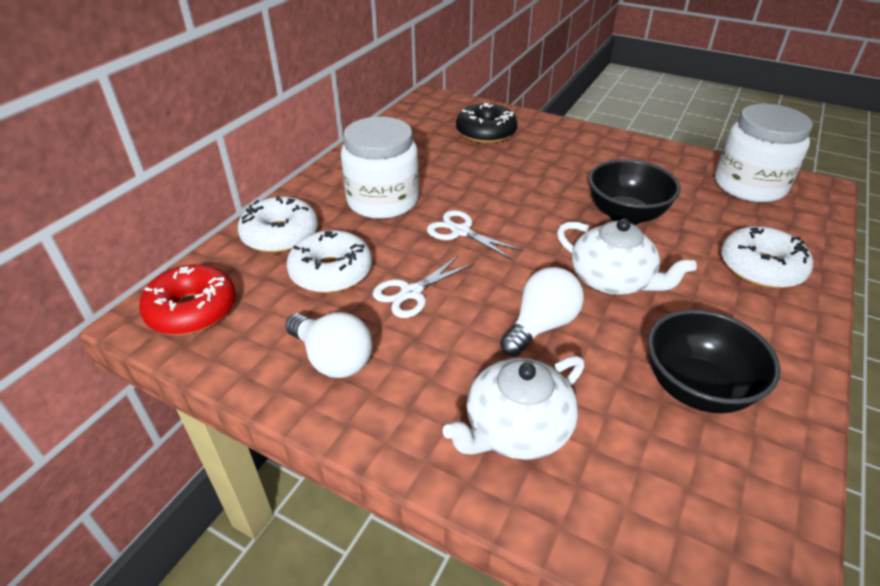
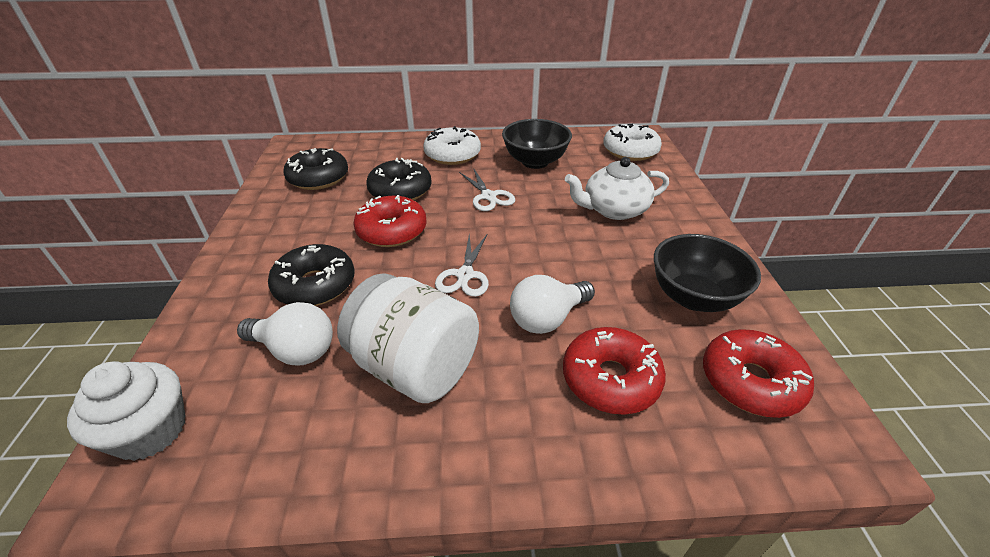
black donut: 1 -> 3
red donut: 1 -> 3
white cupcake: 0 -> 1
white donut: 3 -> 2
white jar: 2 -> 1
white teapot: 2 -> 1

